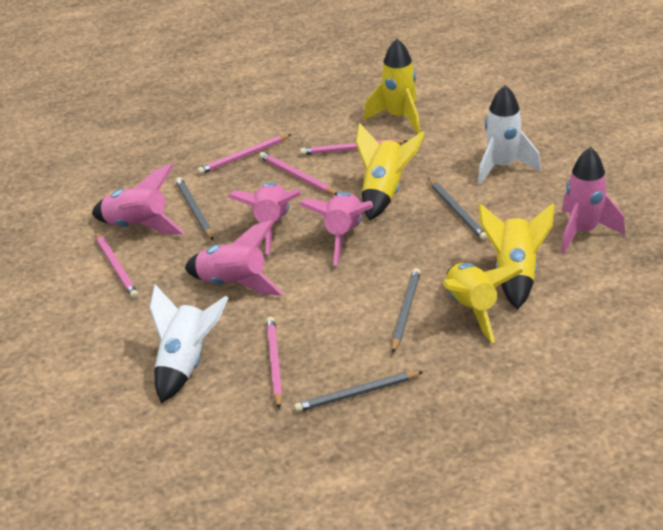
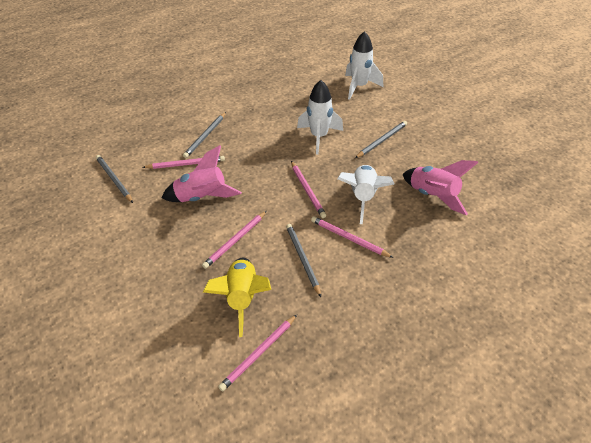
pink rocket: 5 -> 2
white rocket: 2 -> 3
yellow rocket: 4 -> 1

